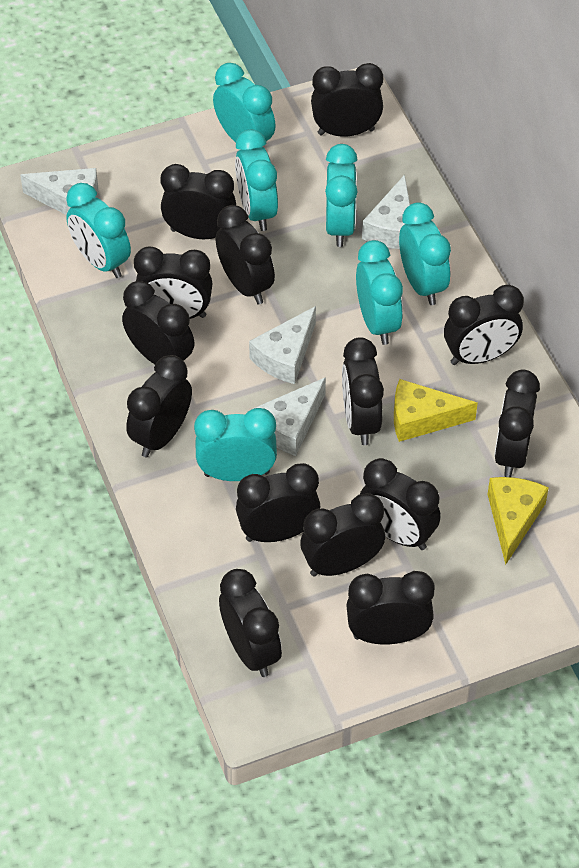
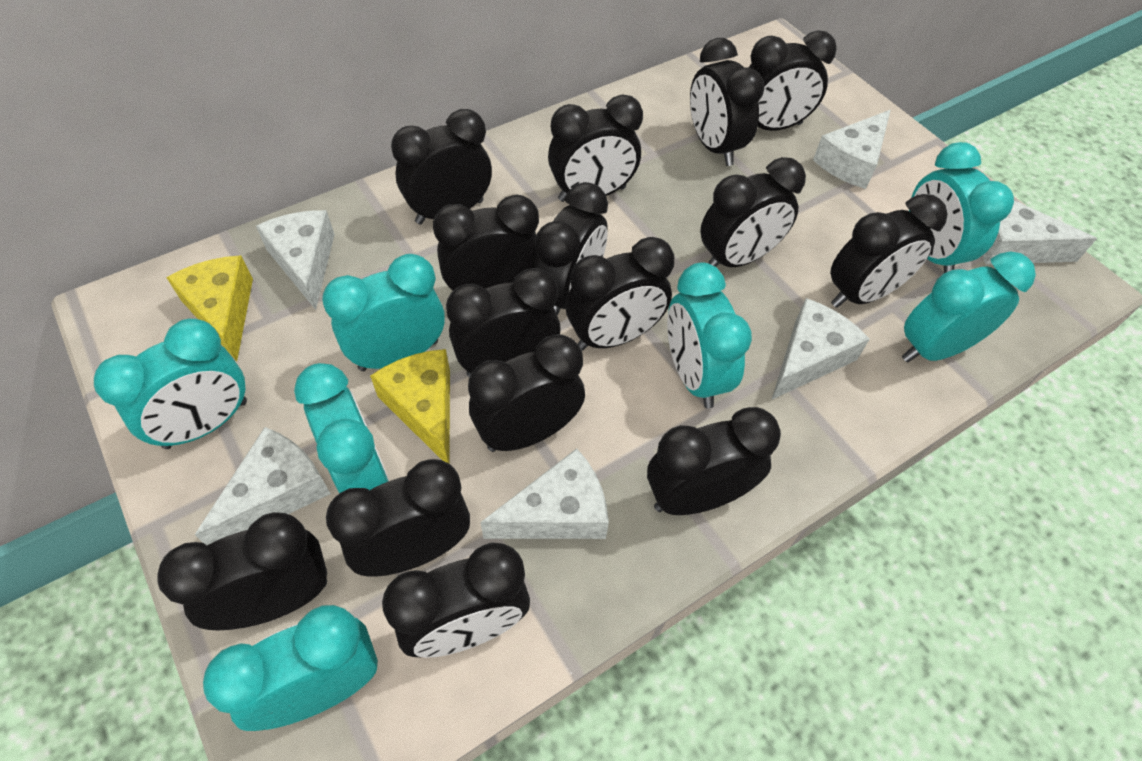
black clock: 14 -> 15
white cheese: 4 -> 6

